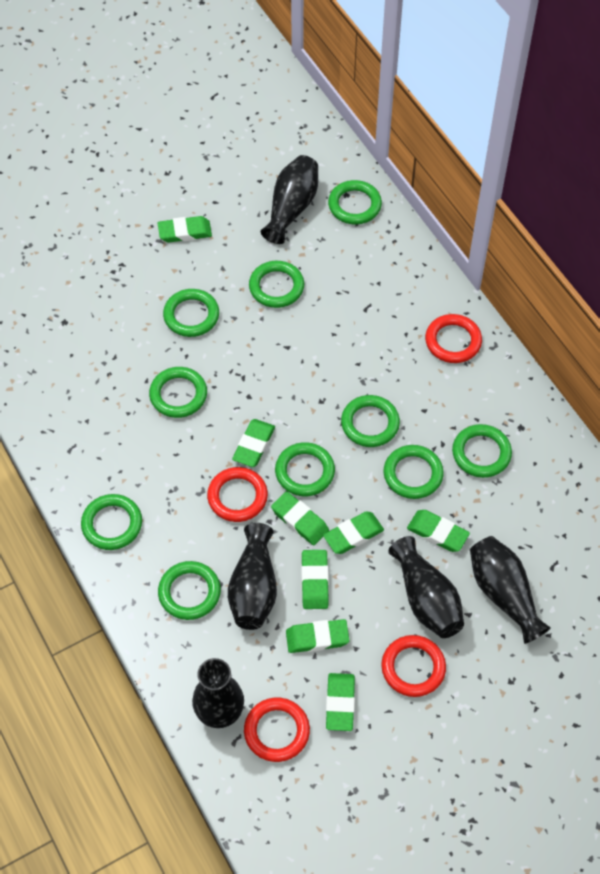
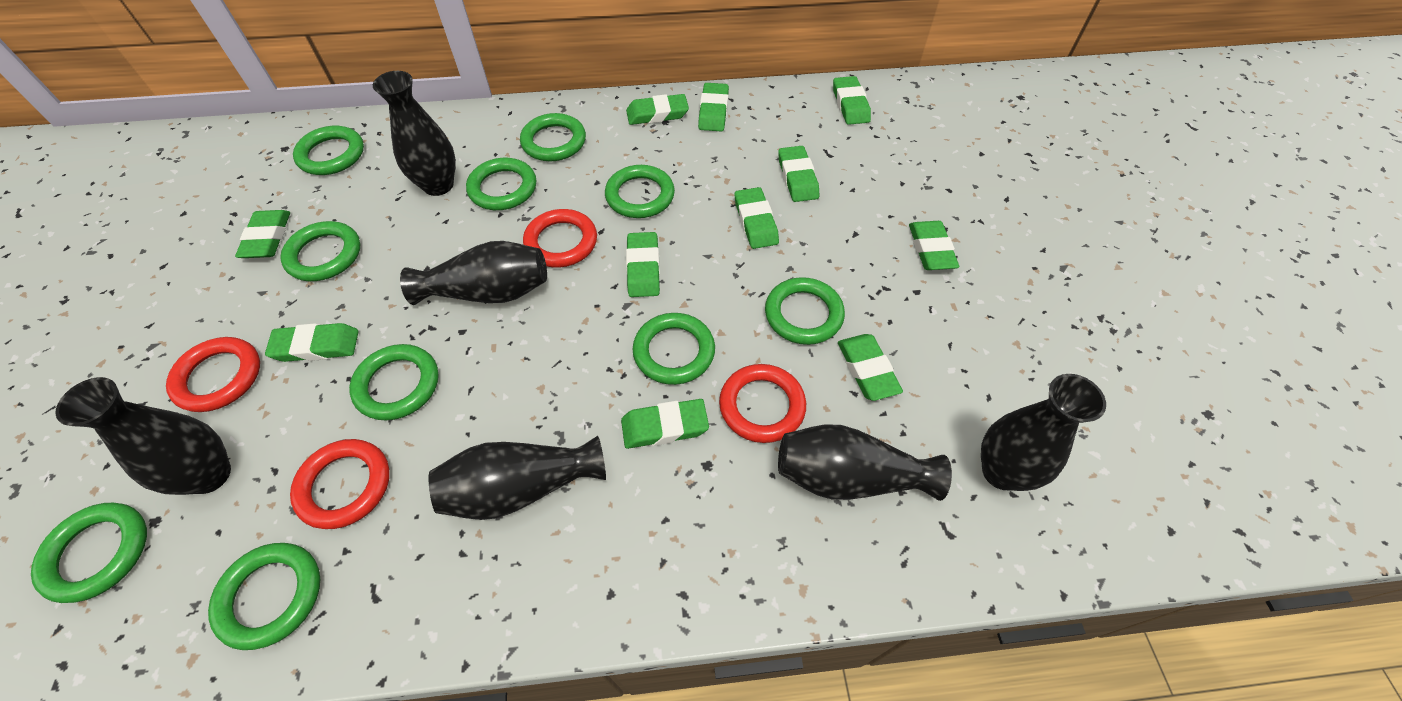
black vase: 5 -> 6
green eraser: 8 -> 11

